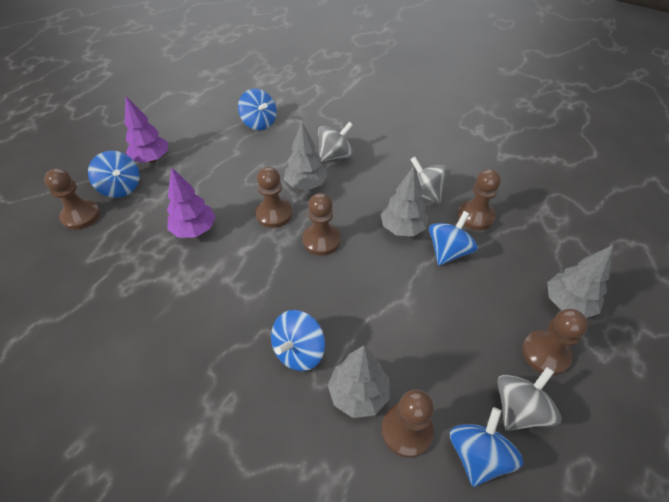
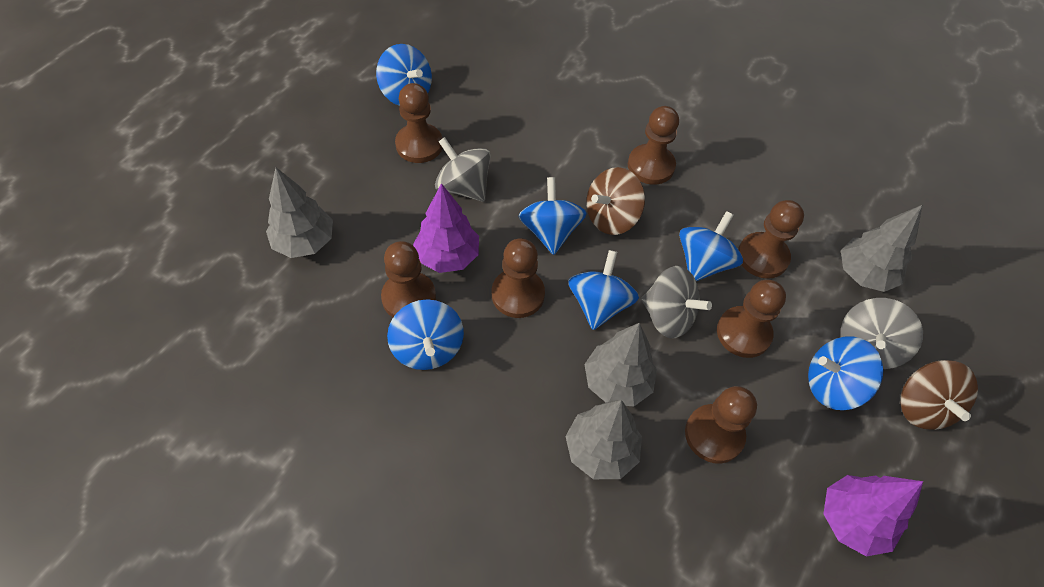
blue spinning top: 5 -> 6
brown pawn: 6 -> 7
brown spinning top: 0 -> 2

